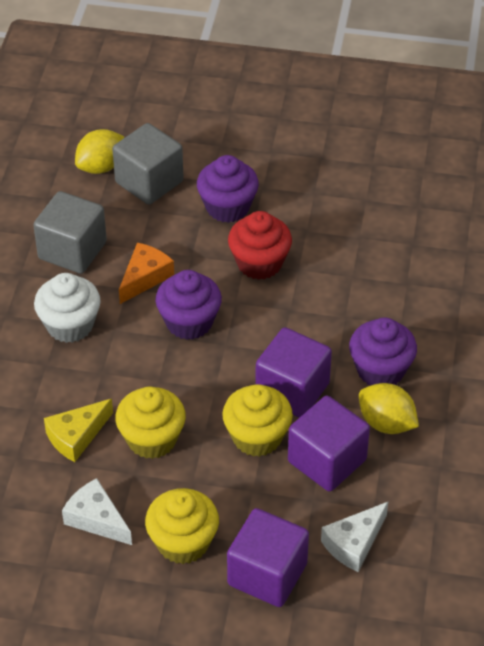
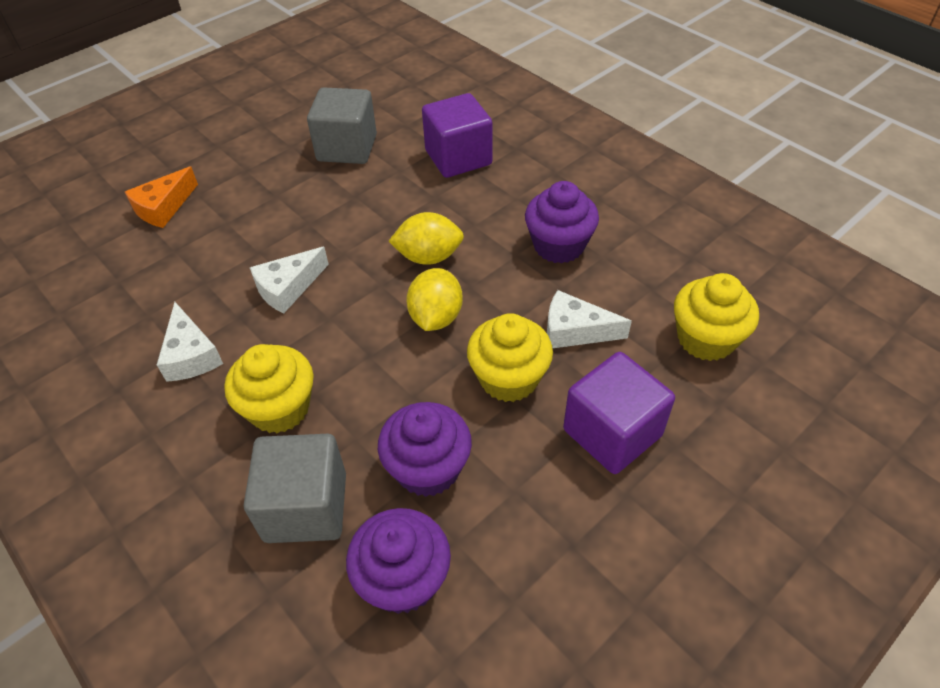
purple cube: 3 -> 2
red cupcake: 1 -> 0
white cheese: 2 -> 3
white cupcake: 1 -> 0
yellow cheese: 1 -> 0

